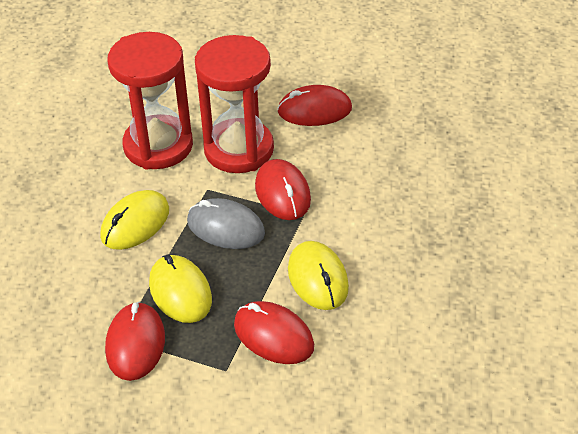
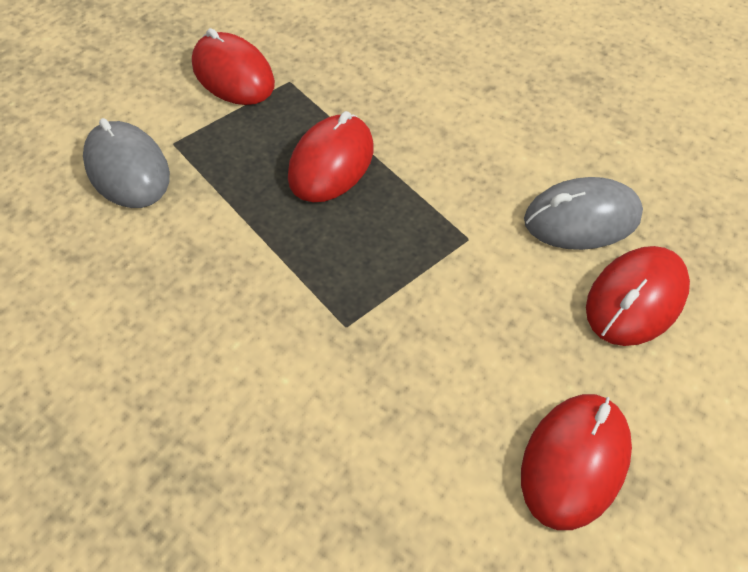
grey mouse: 1 -> 2
red hourglass: 2 -> 0
yellow mouse: 3 -> 0

